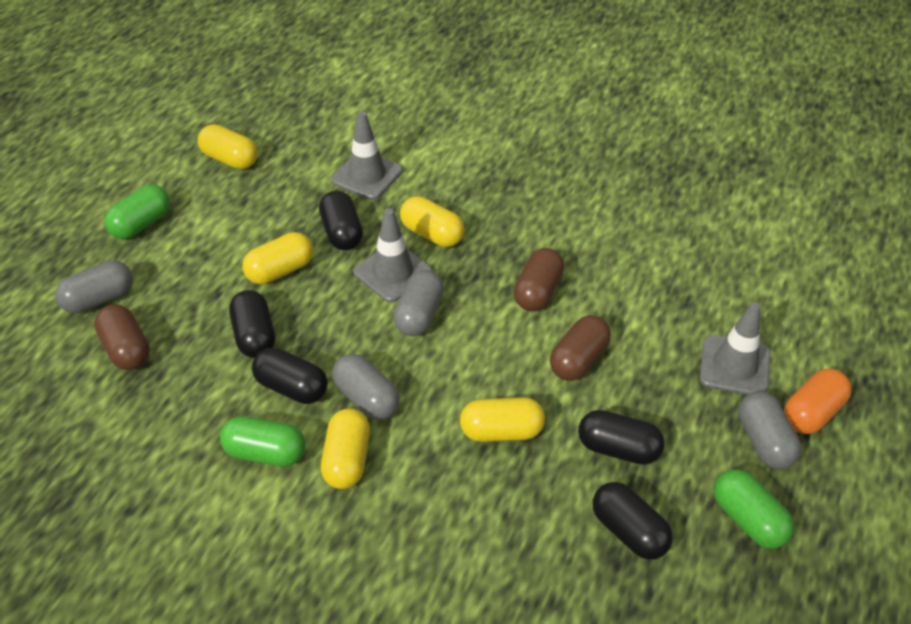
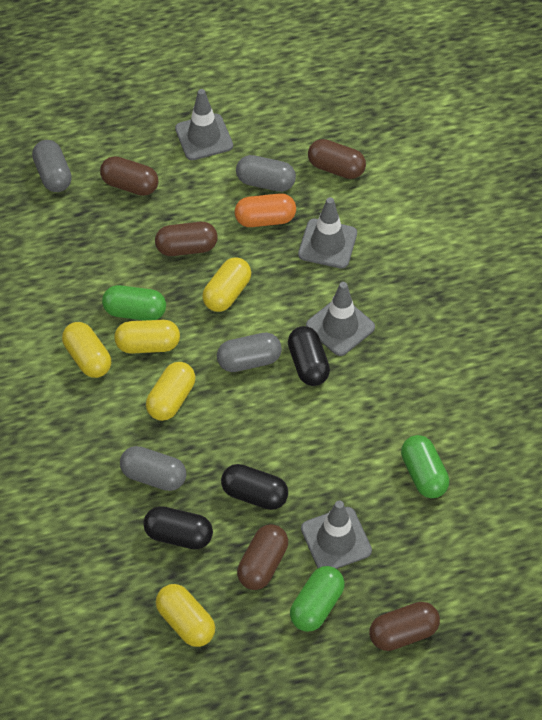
black capsule: 5 -> 3
brown capsule: 3 -> 5
grey traffic cone: 3 -> 4

